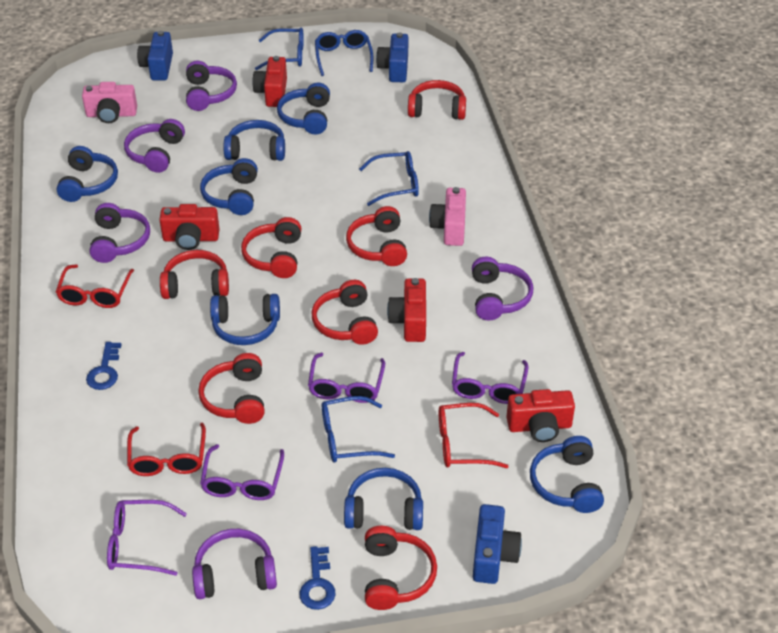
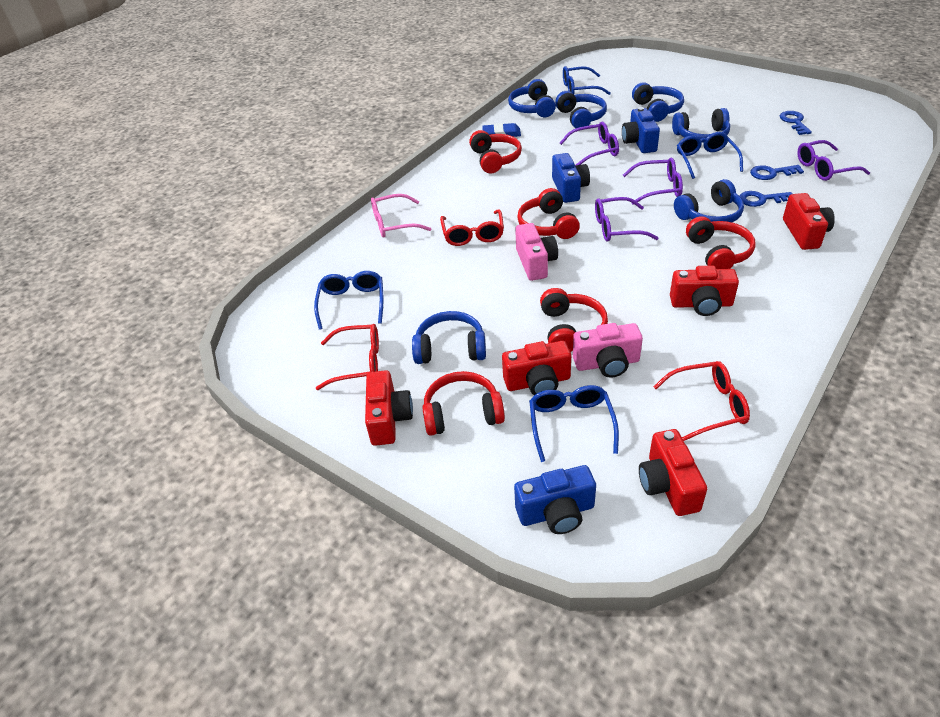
blue eraser: 0 -> 1
blue headphones: 7 -> 6
blue key: 2 -> 3
pink glasses: 0 -> 1
purple headphones: 5 -> 0
red camera: 4 -> 5
red headphones: 7 -> 5

